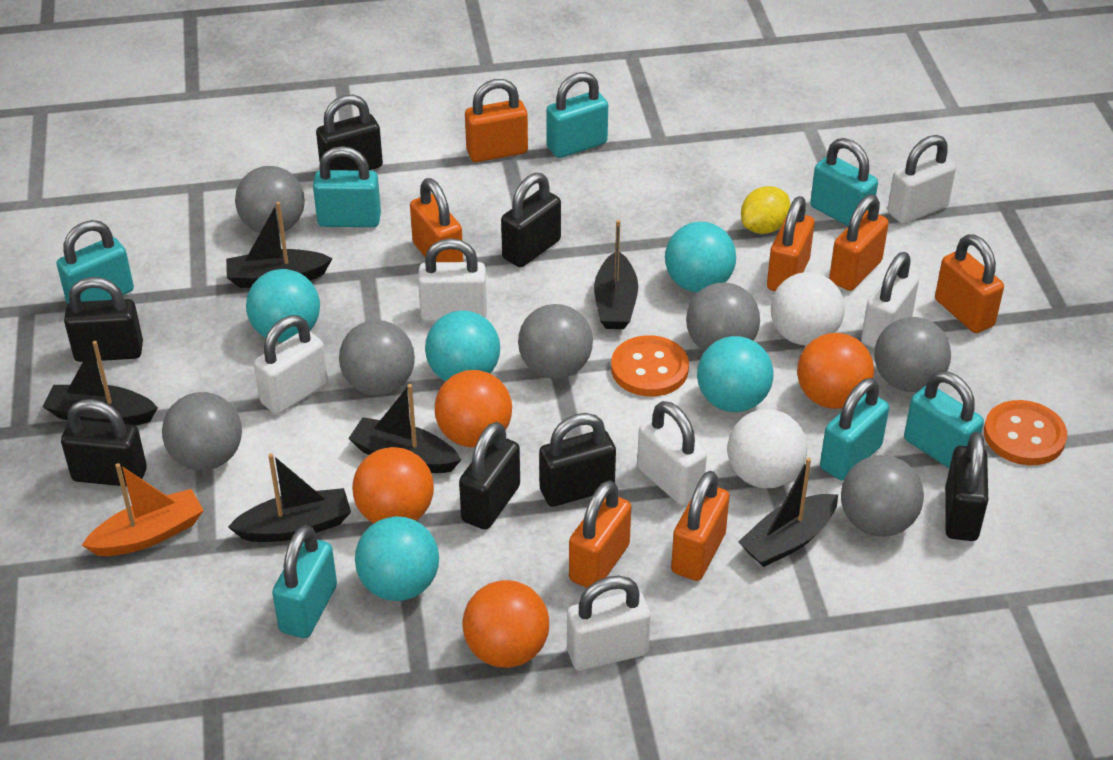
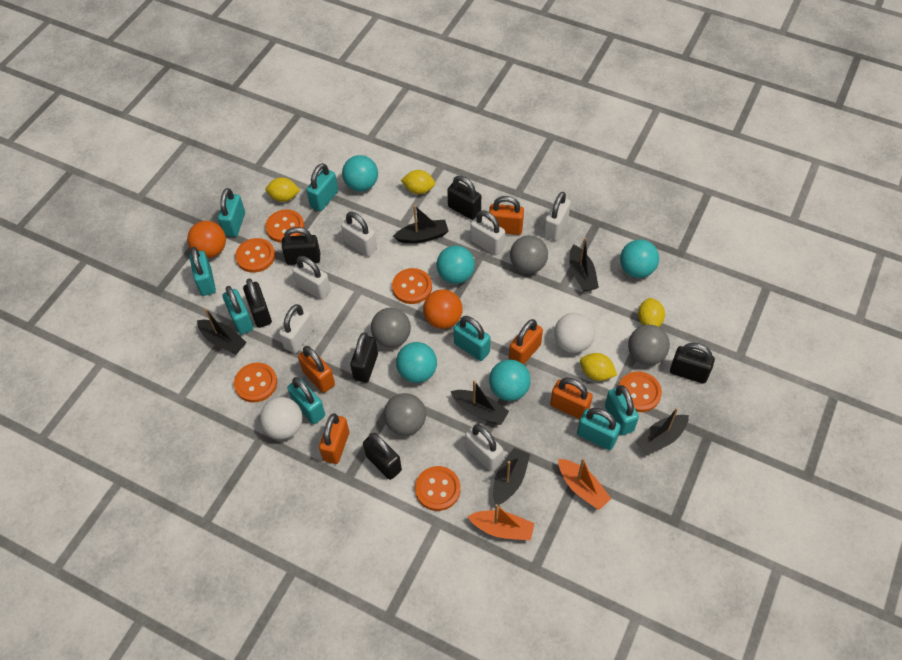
black padlock: 7 -> 6
grey ball: 7 -> 4
orange ball: 4 -> 2
orange boat: 1 -> 2
orange button: 2 -> 6
orange padlock: 7 -> 5
turquoise padlock: 7 -> 8
yellow lemon: 1 -> 4

